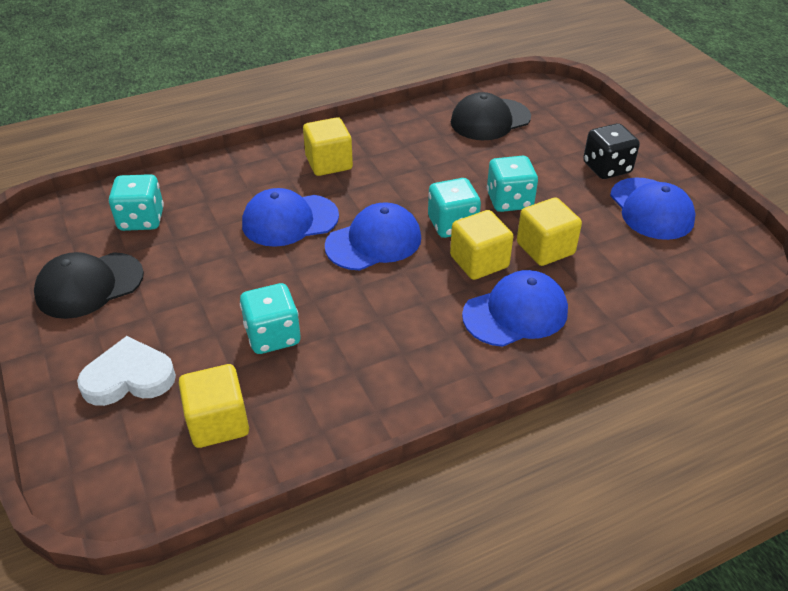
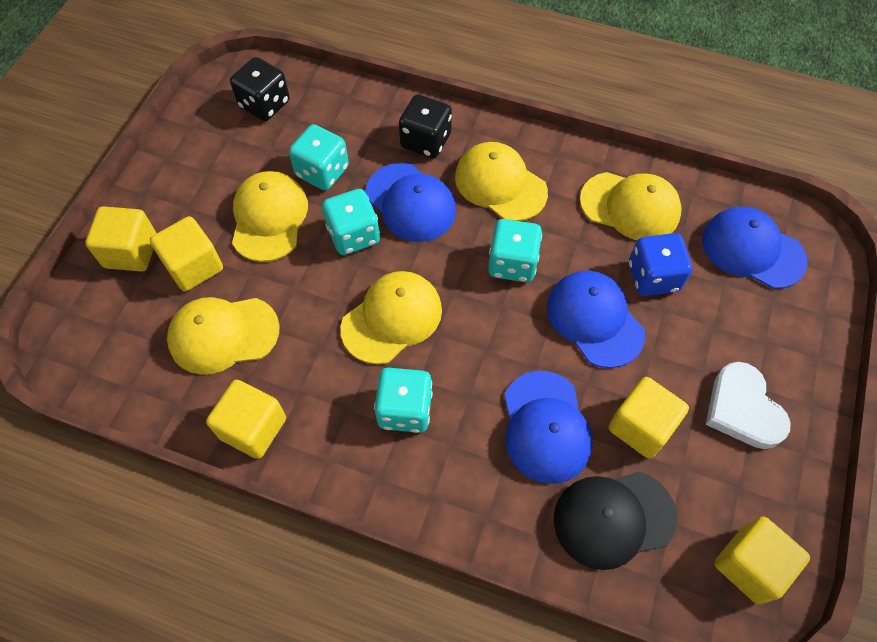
black cap: 2 -> 1
black dice: 1 -> 2
blue dice: 0 -> 1
yellow cap: 0 -> 5
yellow cube: 4 -> 5

